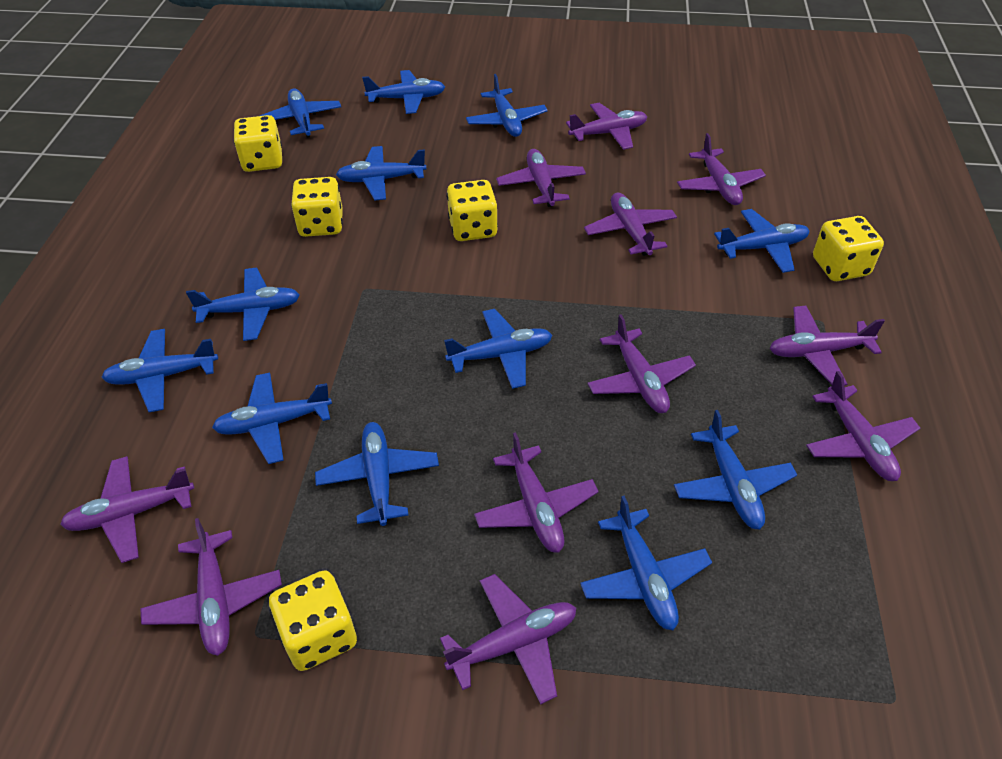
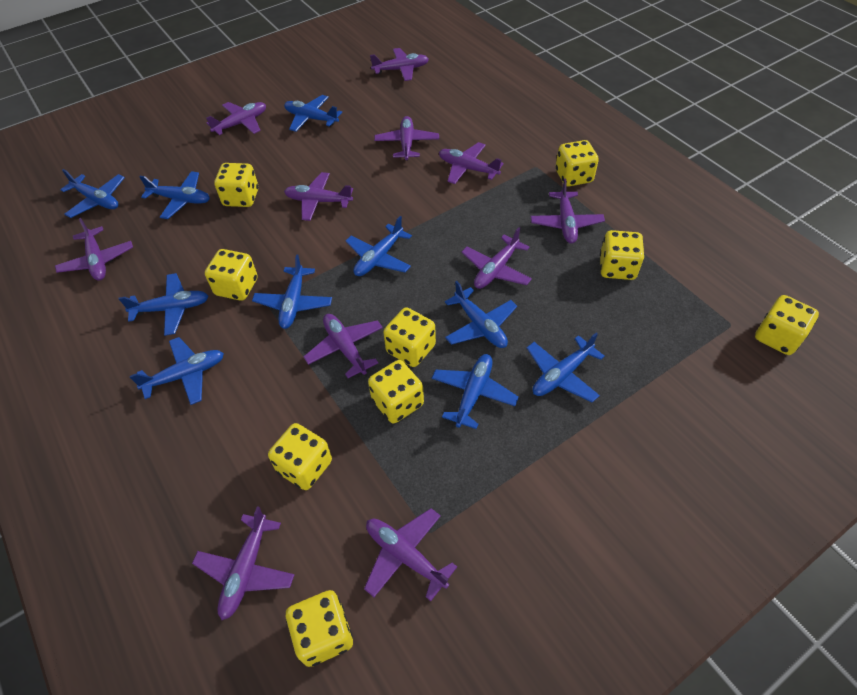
blue plane: 12 -> 10
yellow dice: 5 -> 9

